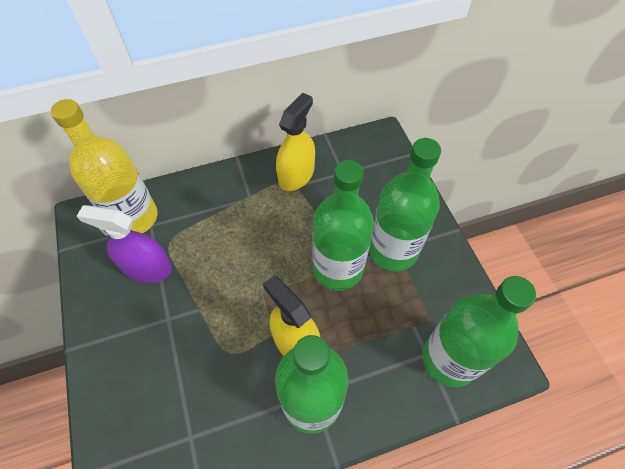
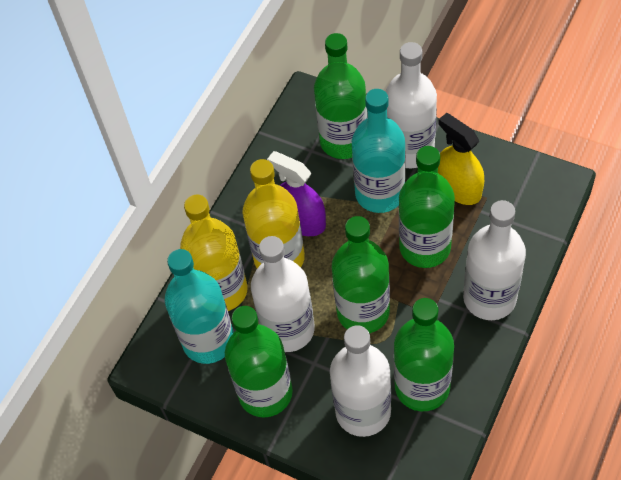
green bottle: 4 -> 5
turquoise bottle: 0 -> 2
white bottle: 0 -> 4
yellow bottle: 1 -> 2
yellow spray bottle: 2 -> 1

